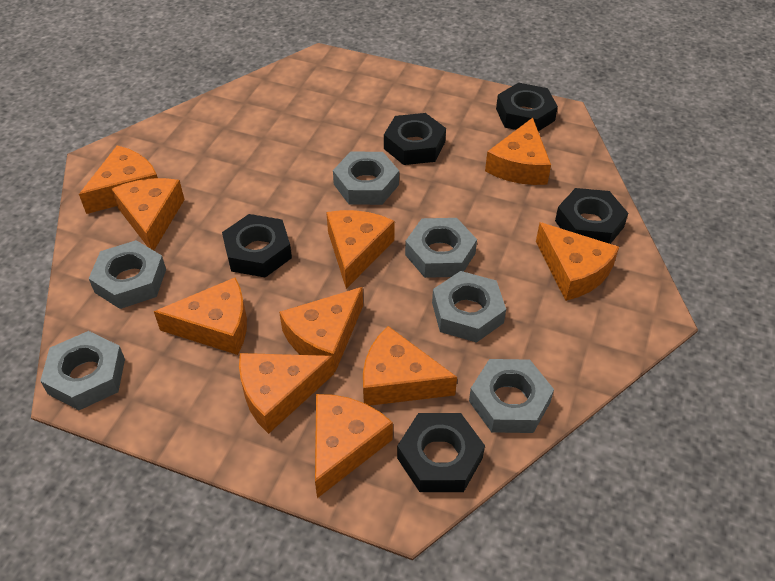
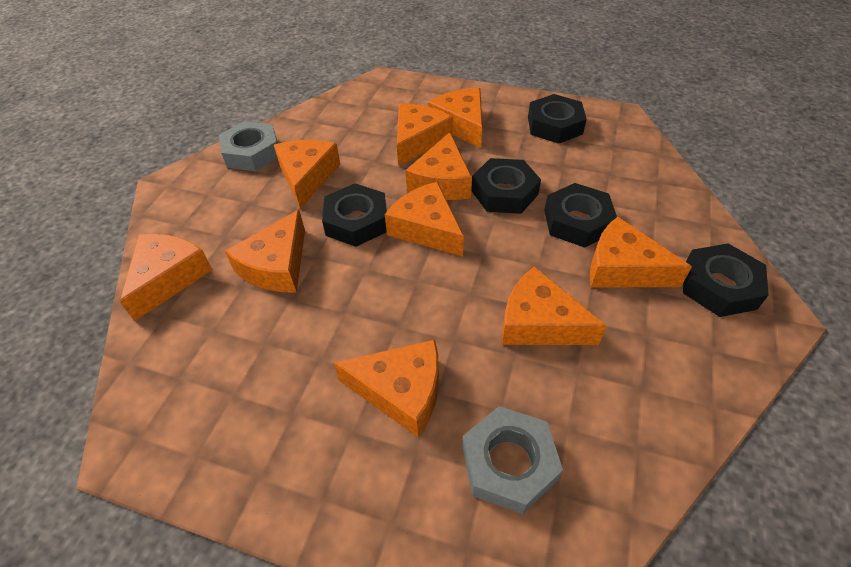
grey nut: 6 -> 2

